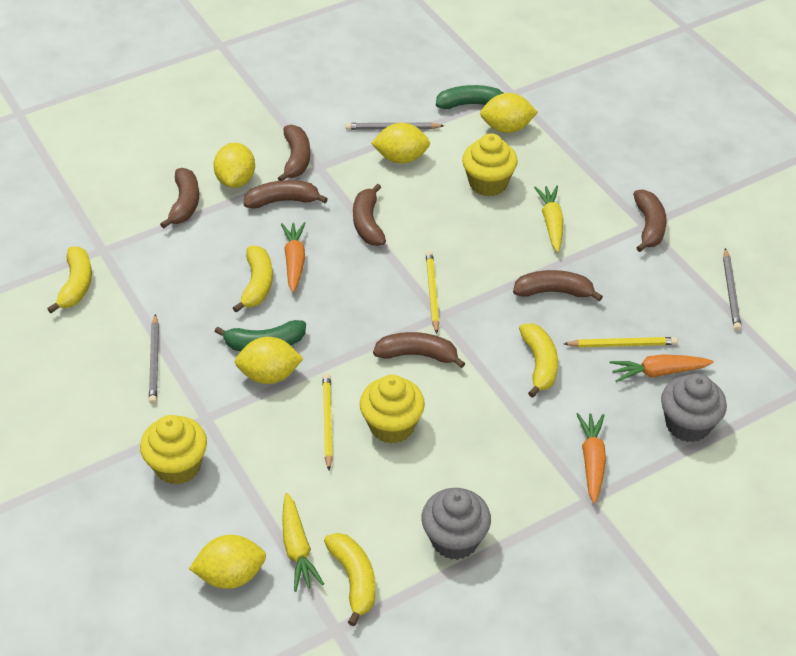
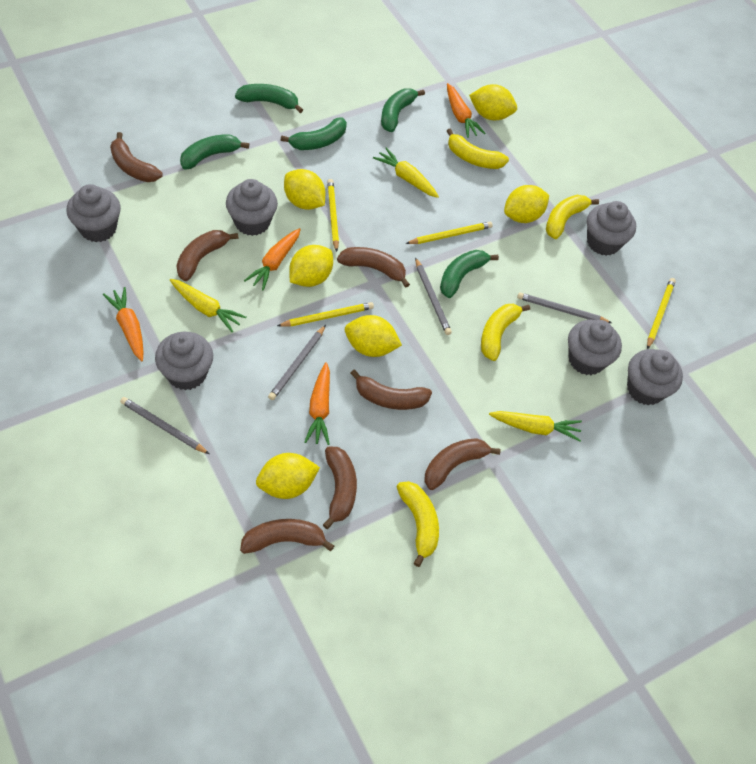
green banana: 2 -> 5
grey cupcake: 2 -> 6
grey pencil: 3 -> 4
orange carrot: 3 -> 4
yellow carrot: 2 -> 3
yellow cupcake: 3 -> 0
yellow lemon: 5 -> 6
yellow pencil: 3 -> 4

